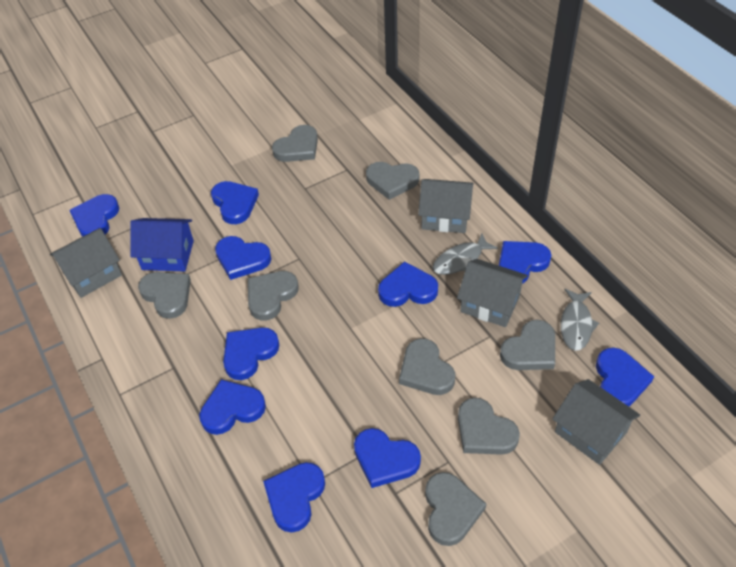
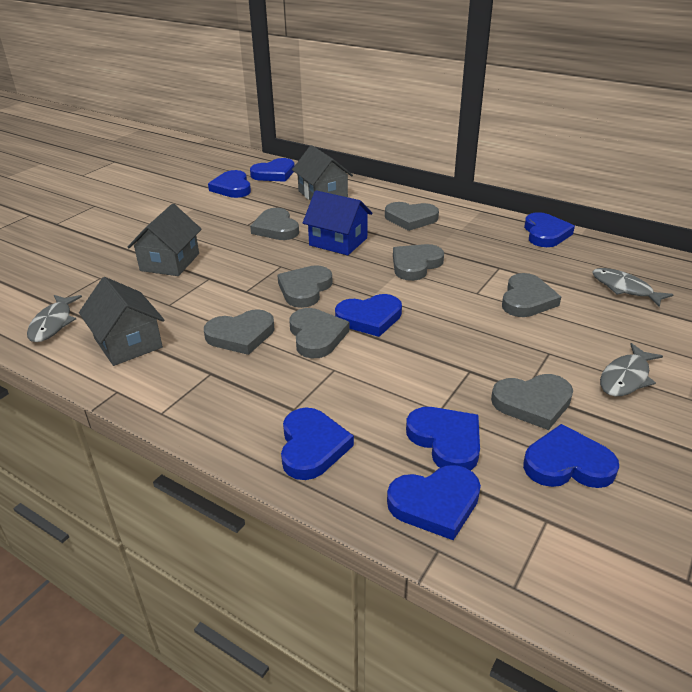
blue heart: 10 -> 8
grey fish: 2 -> 3
grey house: 4 -> 3

